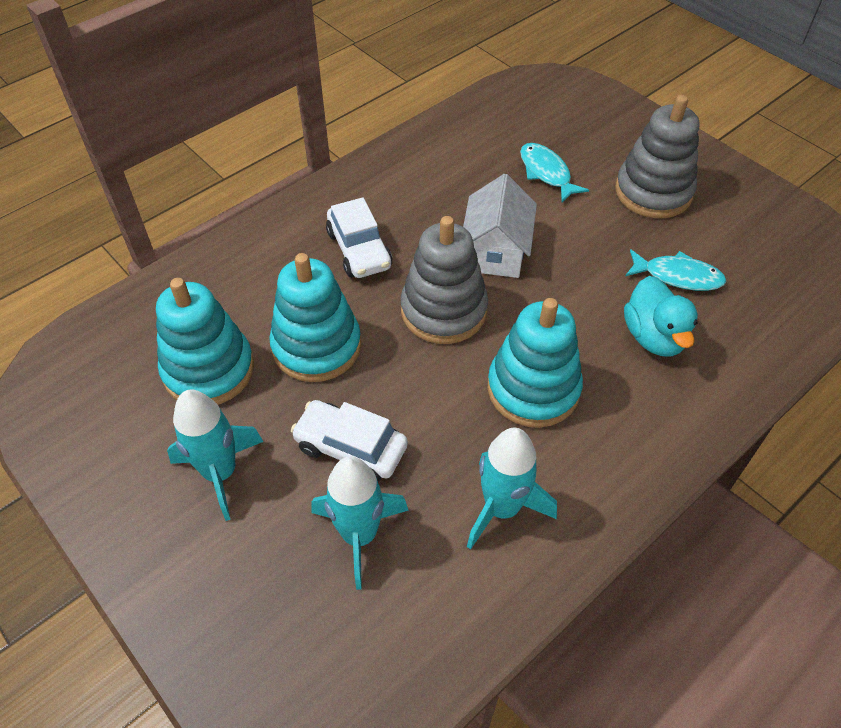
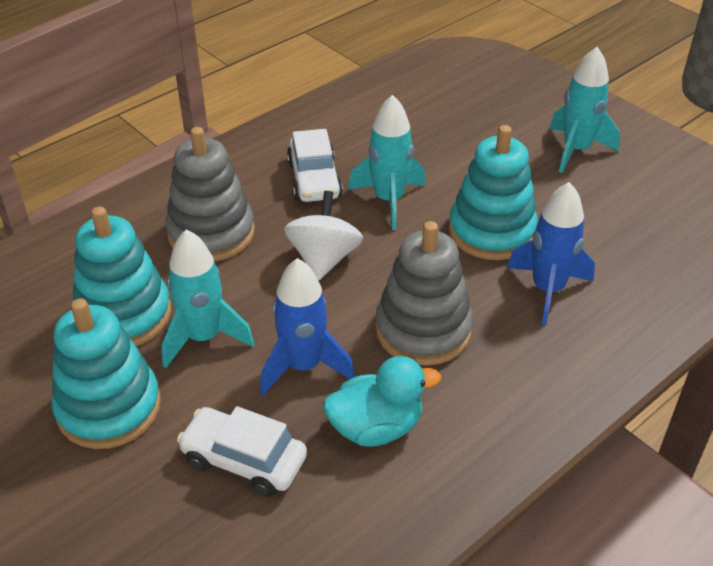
blue rocket: 0 -> 2
turquoise fish: 2 -> 0
white house: 1 -> 0
white spinning top: 0 -> 1

